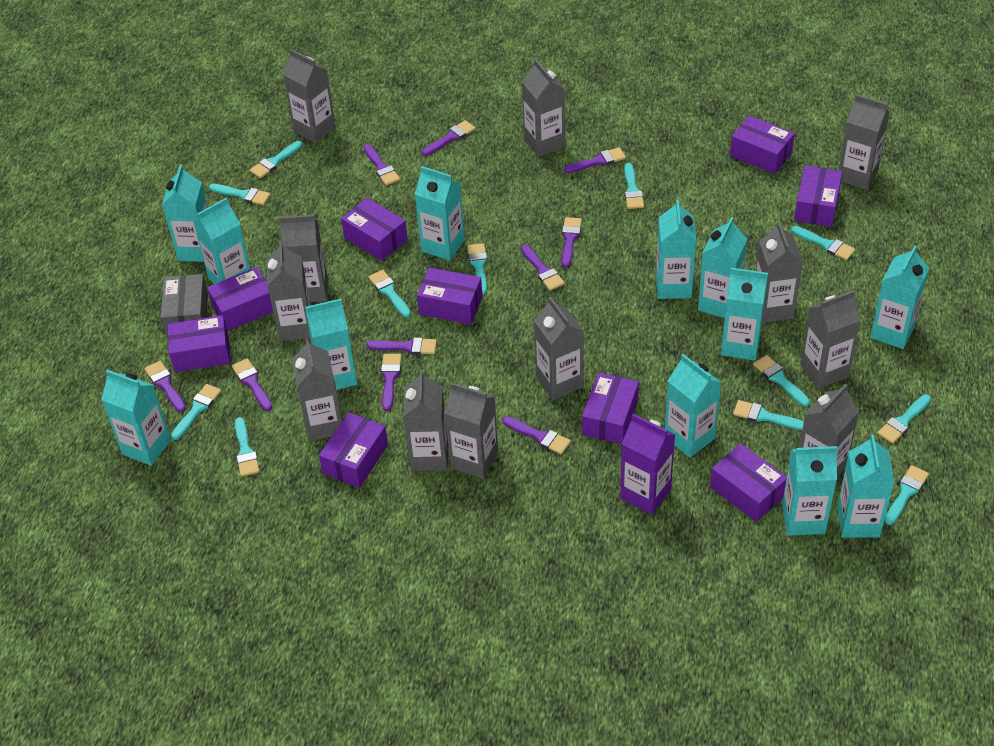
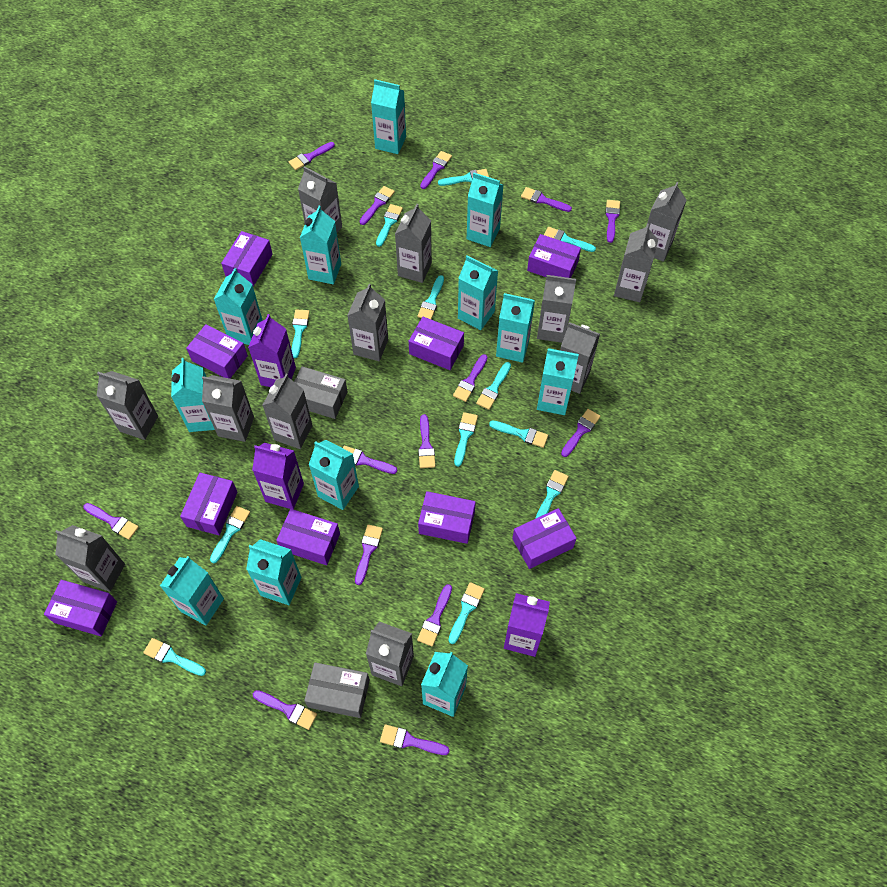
grey box: 1 -> 2
purple brush: 10 -> 14
purple carton: 1 -> 3

